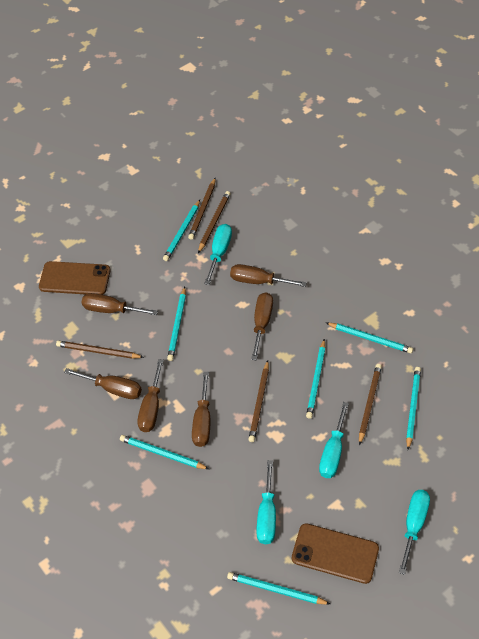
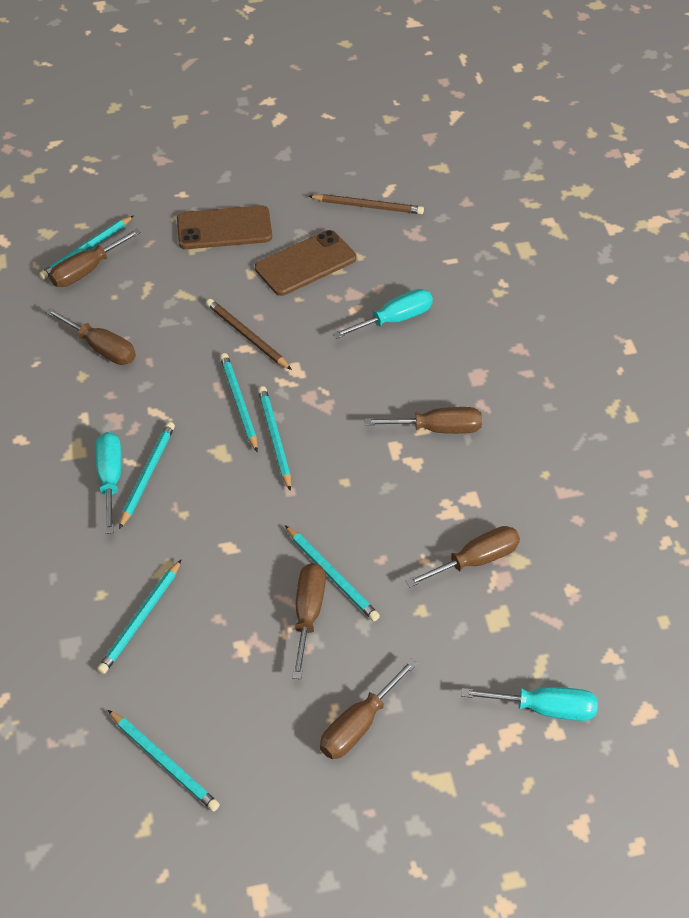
brown pencil: 5 -> 2
turquoise screwdriver: 4 -> 3

